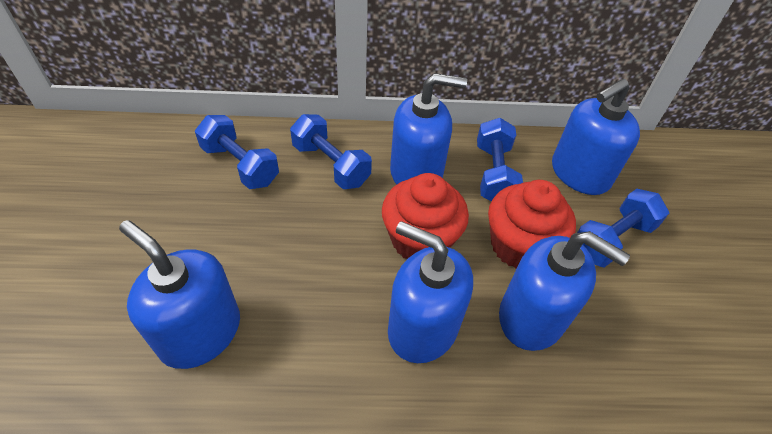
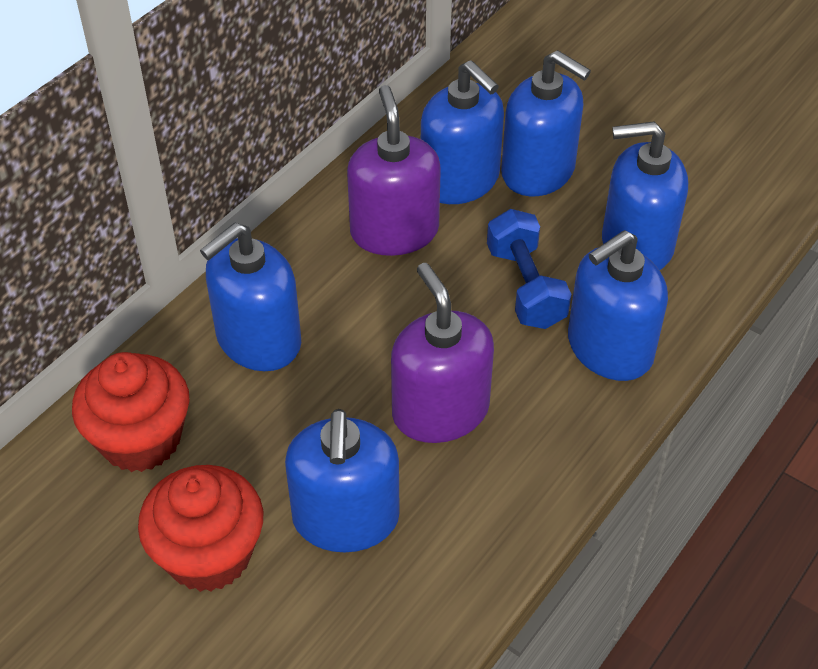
blue dumbbell: 4 -> 1
blue soap dispenser: 5 -> 6
purple soap dispenser: 0 -> 2

